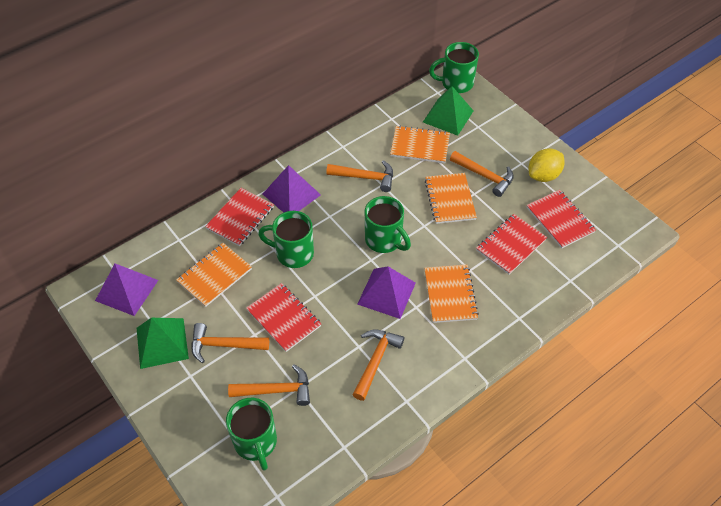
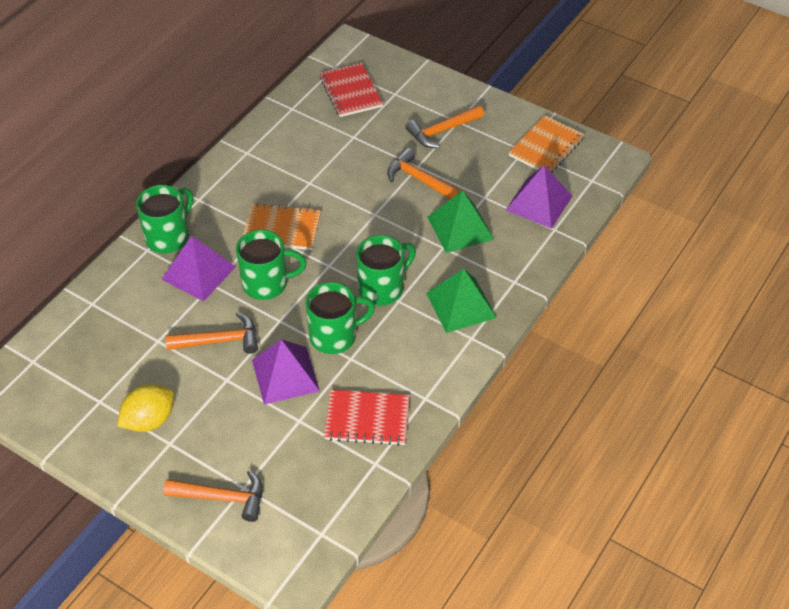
orange hammer: 5 -> 4
orange notebook: 4 -> 2
red notebook: 4 -> 2

